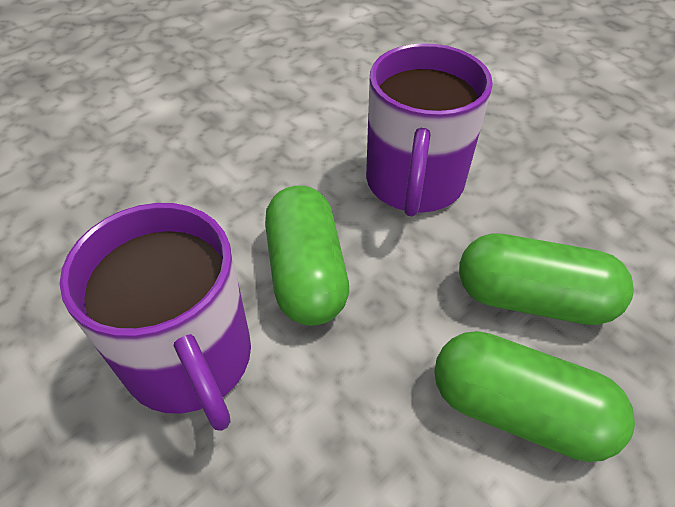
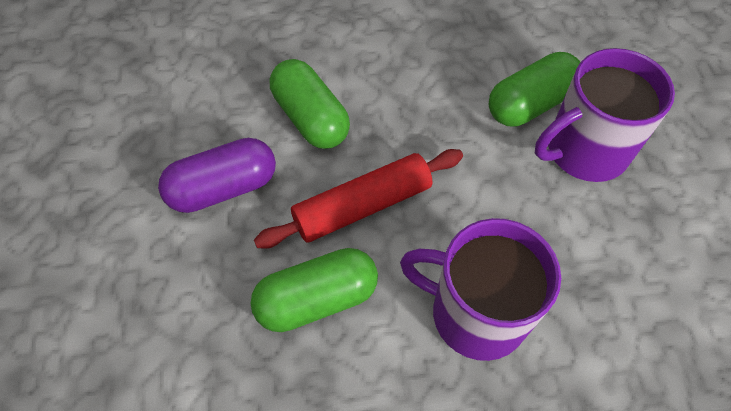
purple capsule: 0 -> 1
red rolling pin: 0 -> 1

